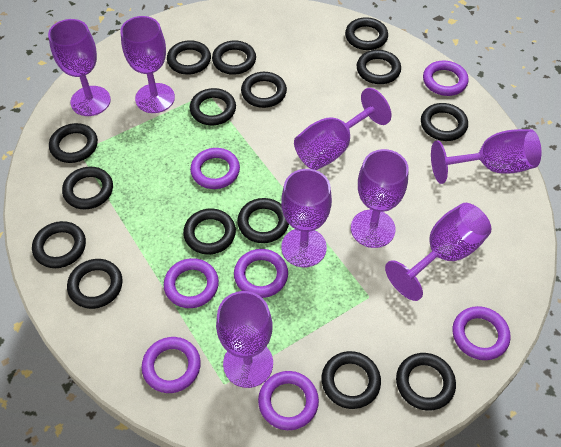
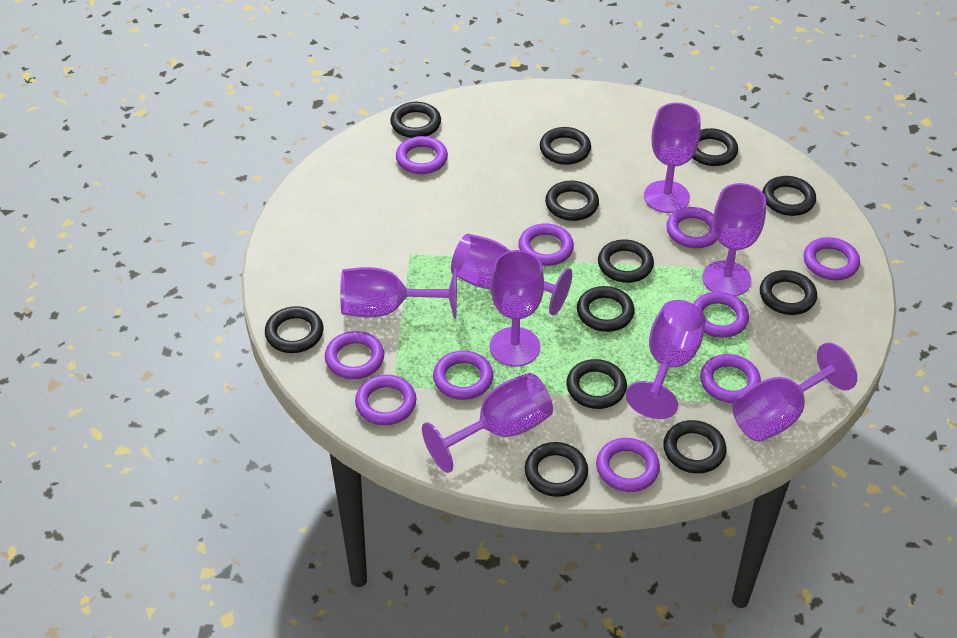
black ring: 15 -> 12
purple ring: 7 -> 10

